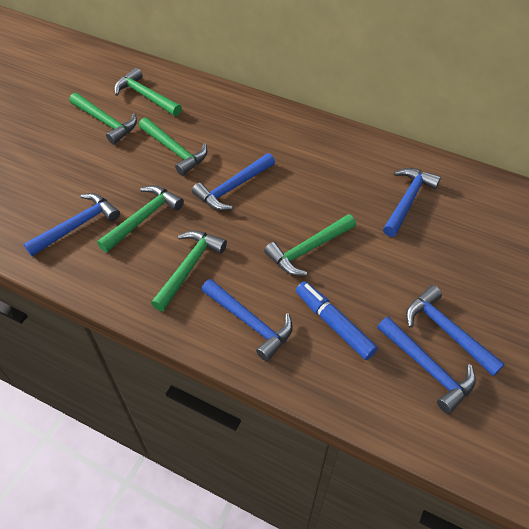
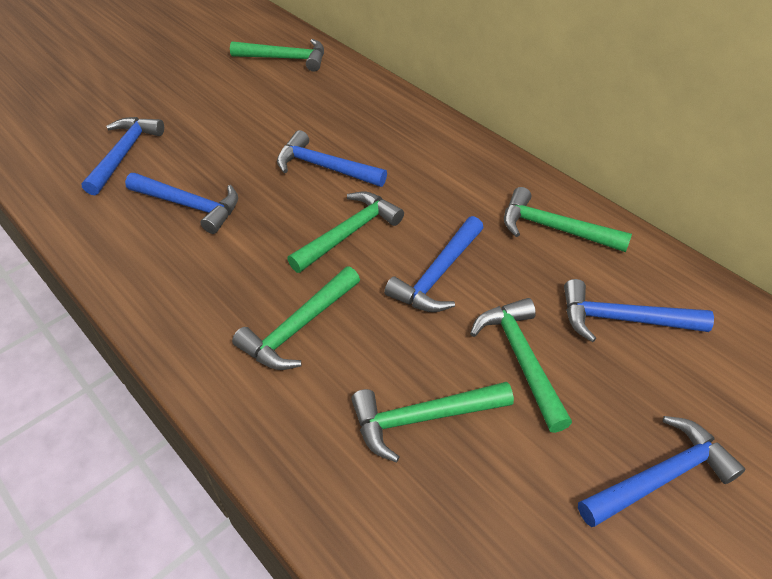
blue marker: 1 -> 0

